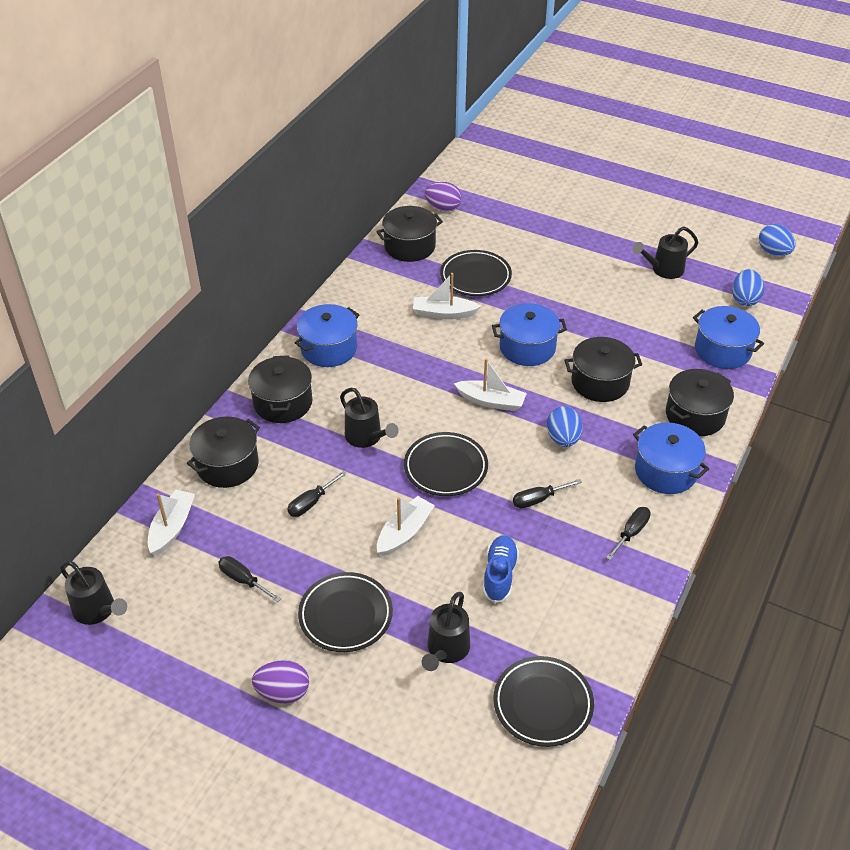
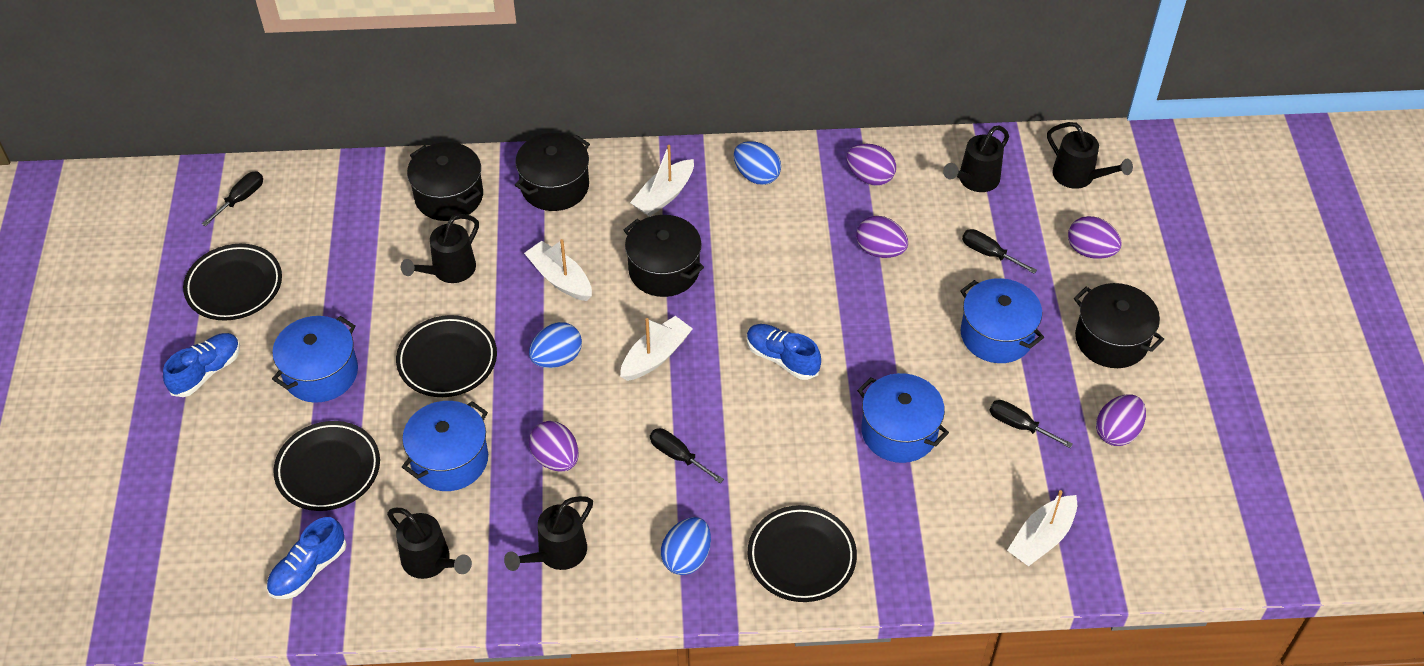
black pot: 5 -> 4
black watering can: 4 -> 5
blue shoe: 1 -> 3
purple egg: 2 -> 5

